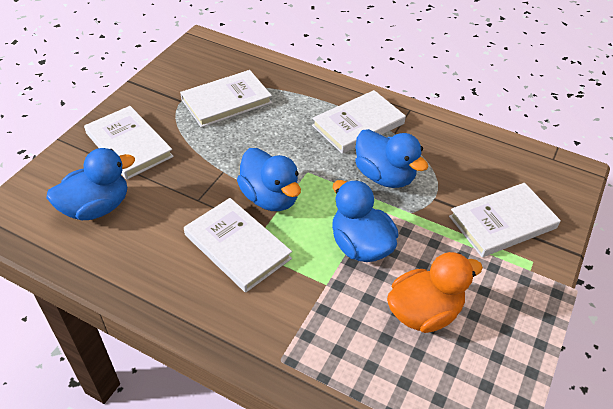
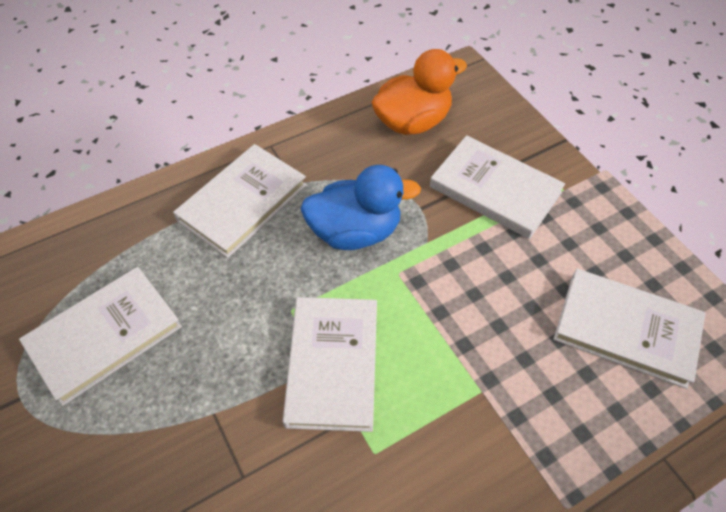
blue duck: 4 -> 1

